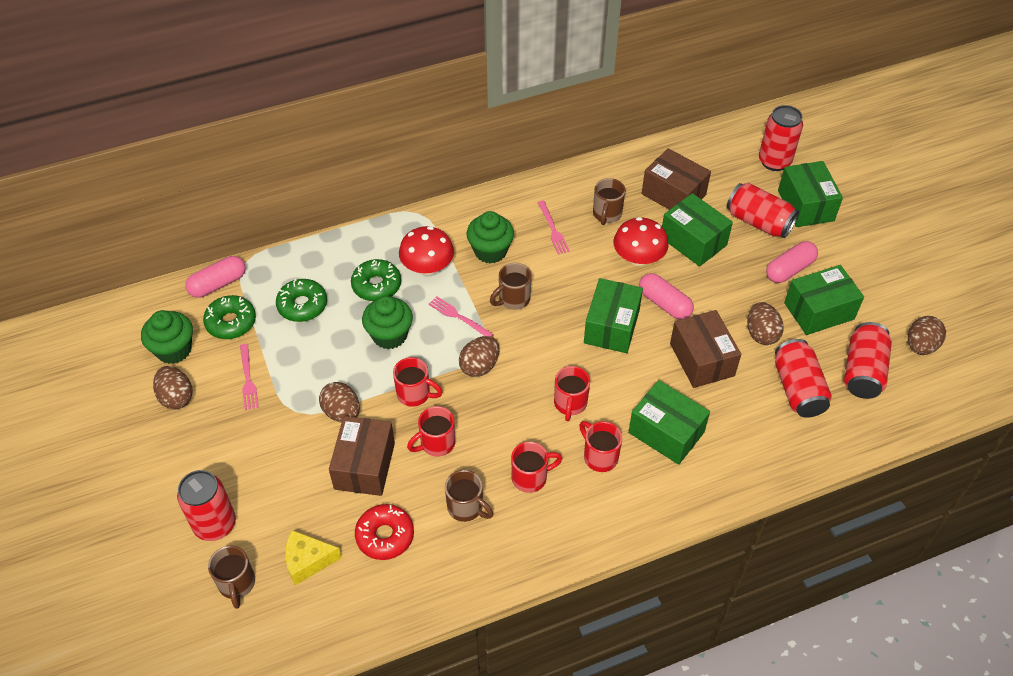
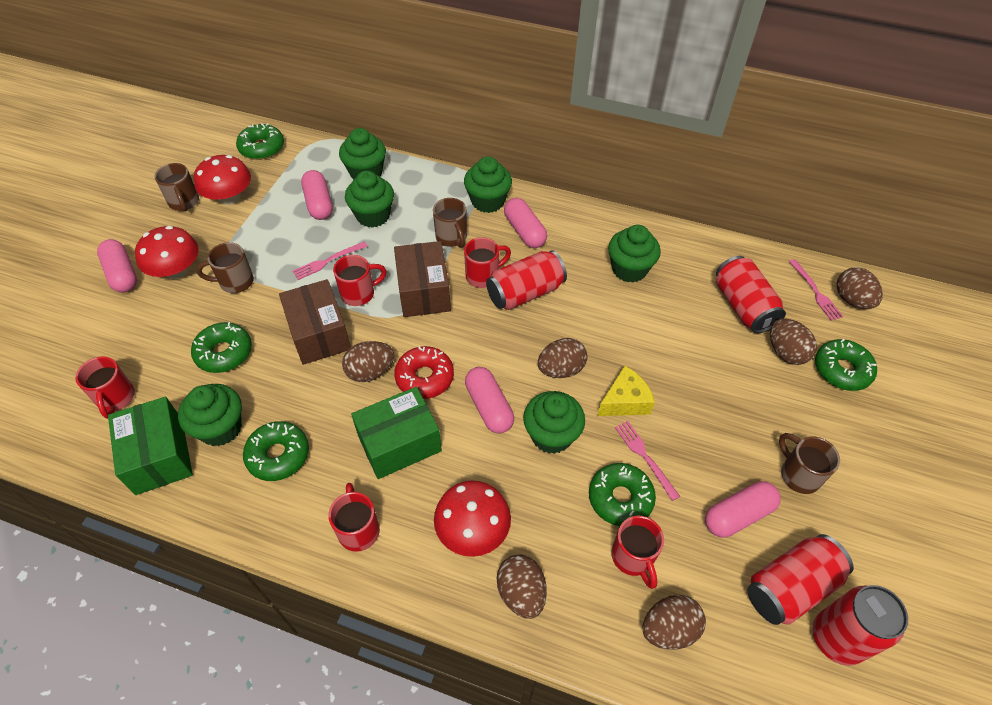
brown box: 3 -> 2
brown egg: 5 -> 6
green box: 5 -> 2
green cupcake: 3 -> 6
green donut: 3 -> 5
pink capsule: 3 -> 5
red can: 5 -> 4
red mushroom: 2 -> 3

